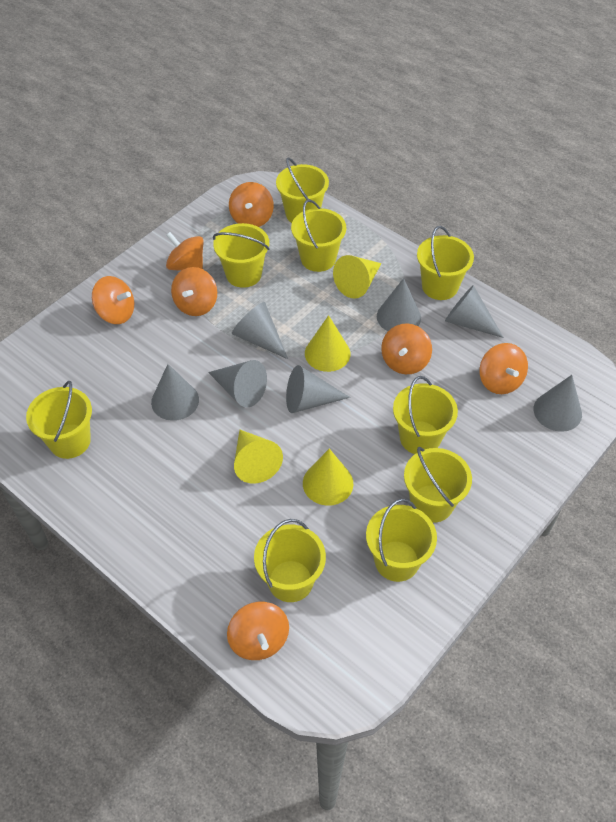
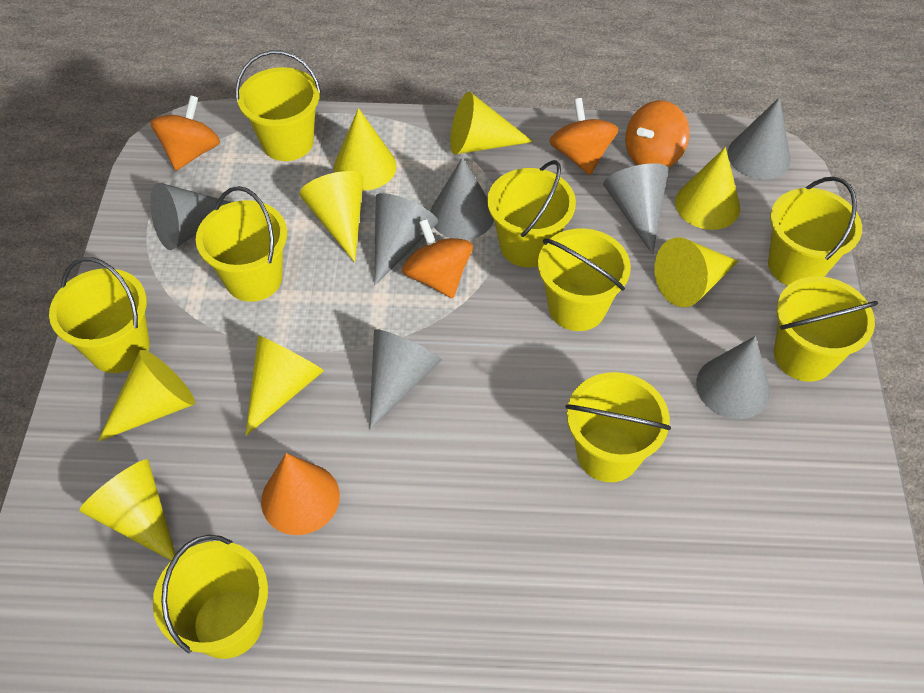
orange cone: 0 -> 1
orange spinning top: 7 -> 4
yellow cone: 4 -> 8

